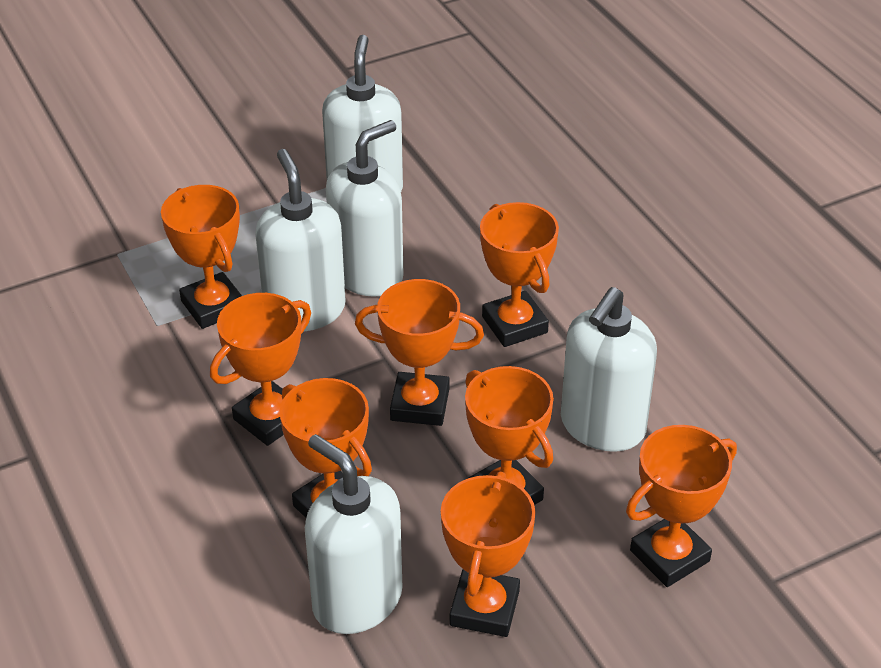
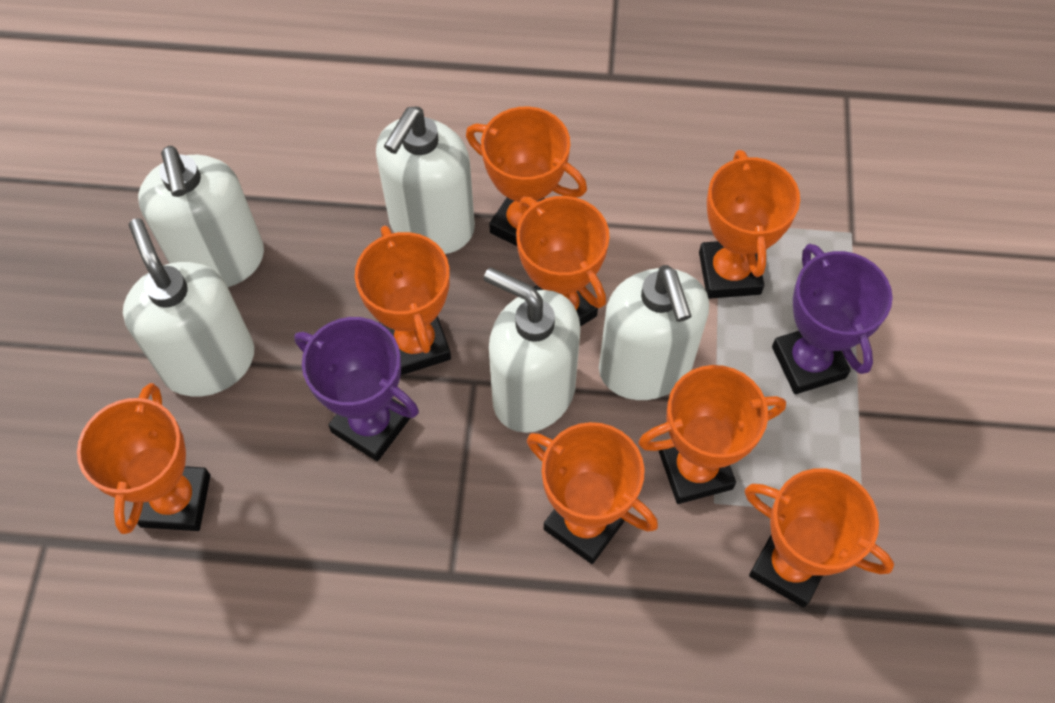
purple trophy: 0 -> 2

